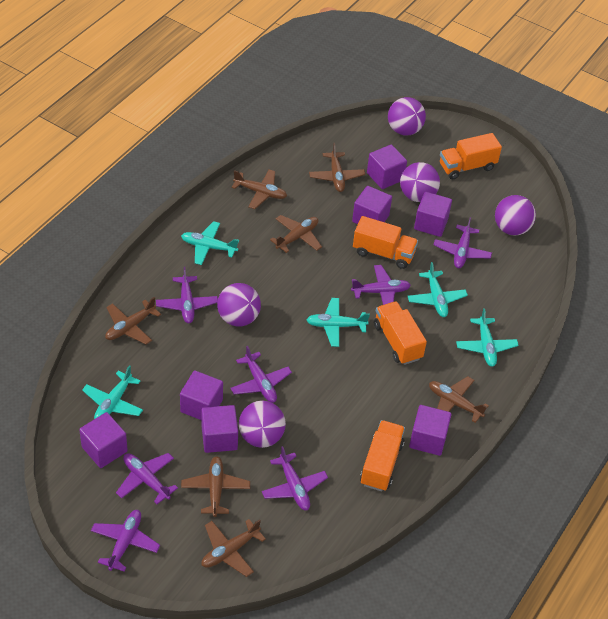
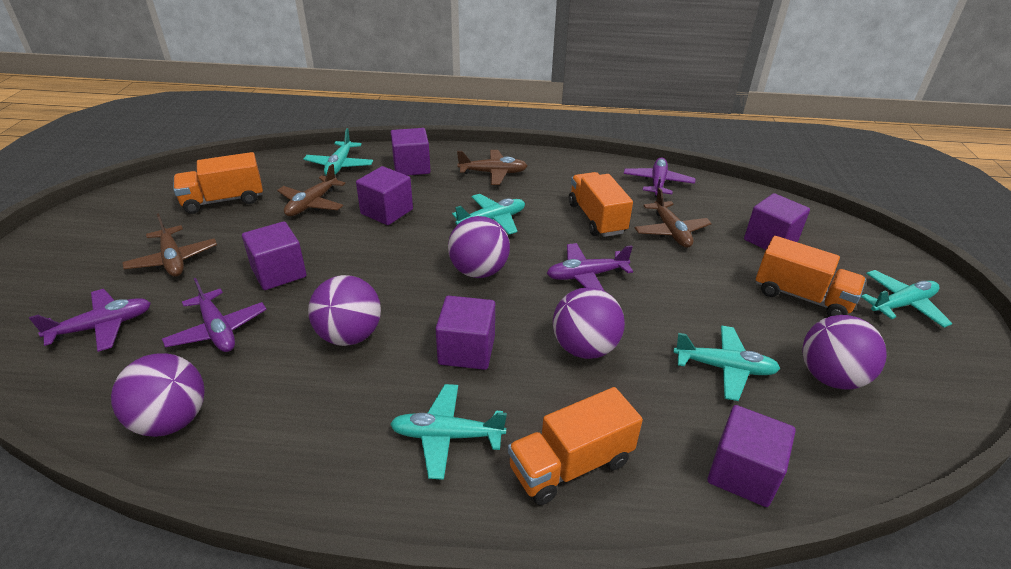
brown plane: 7 -> 4
purple cube: 7 -> 6
purple plane: 7 -> 4

